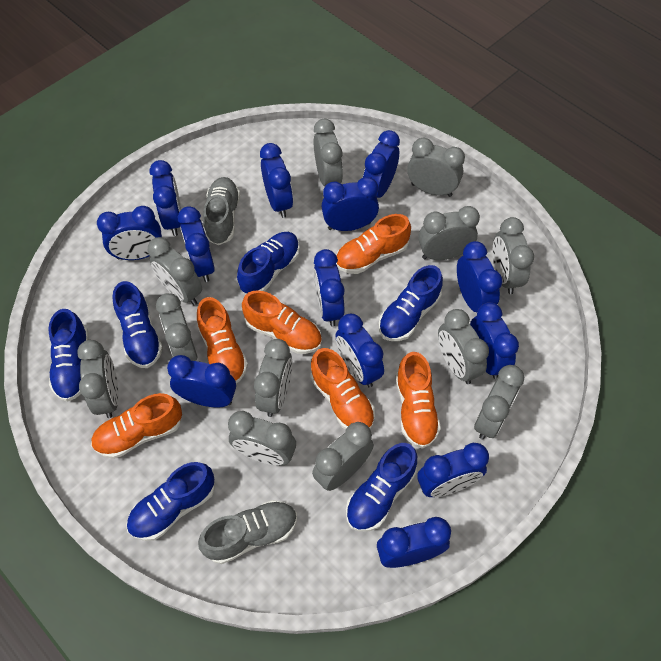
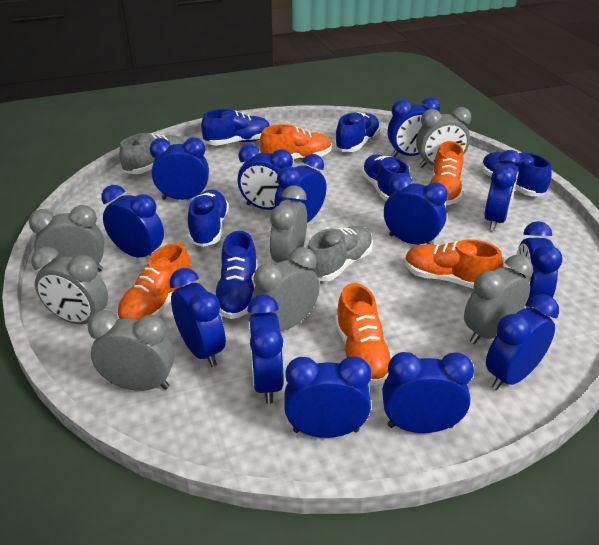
grey clock: 12 -> 7
orange shoe: 6 -> 5

